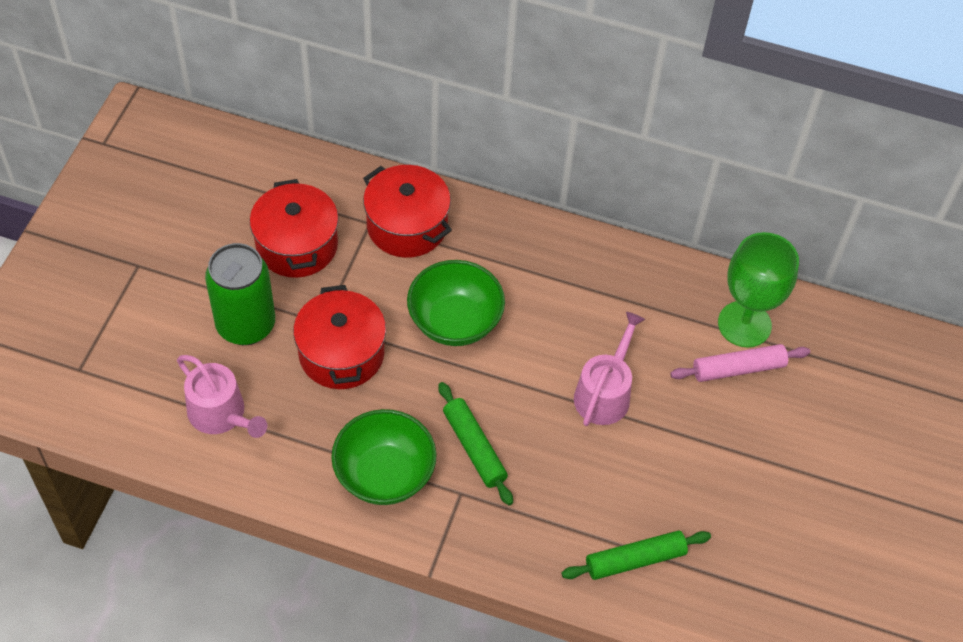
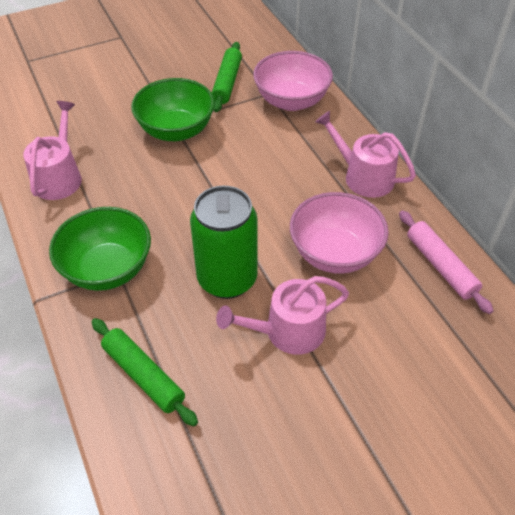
green goblet: 1 -> 0
pink bowl: 0 -> 2
pink watering can: 2 -> 3
red pot: 3 -> 0

